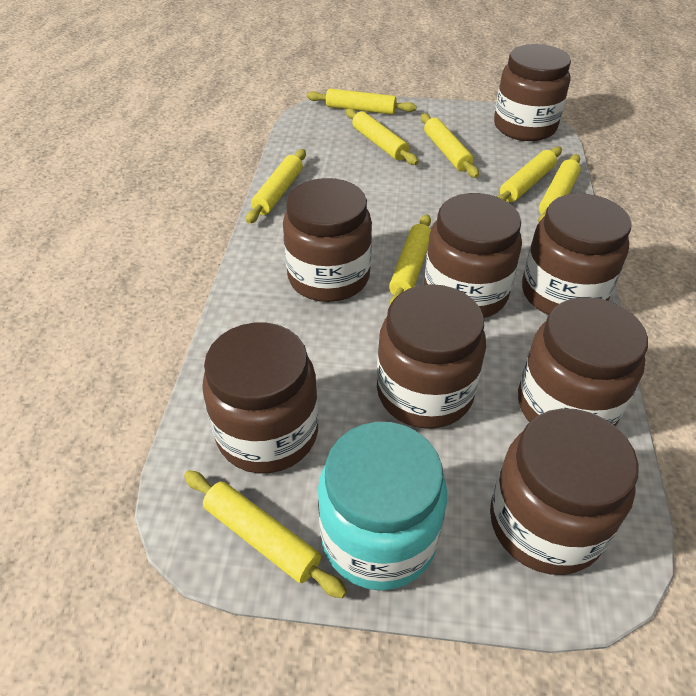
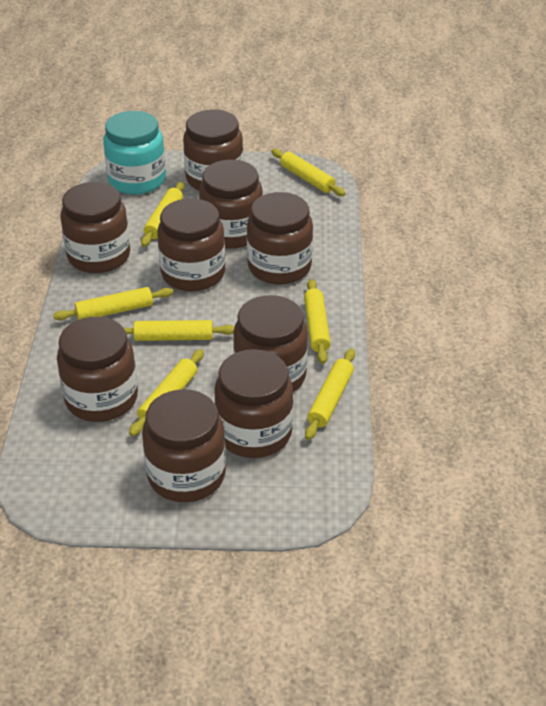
brown jar: 8 -> 9
yellow rolling pin: 8 -> 7

